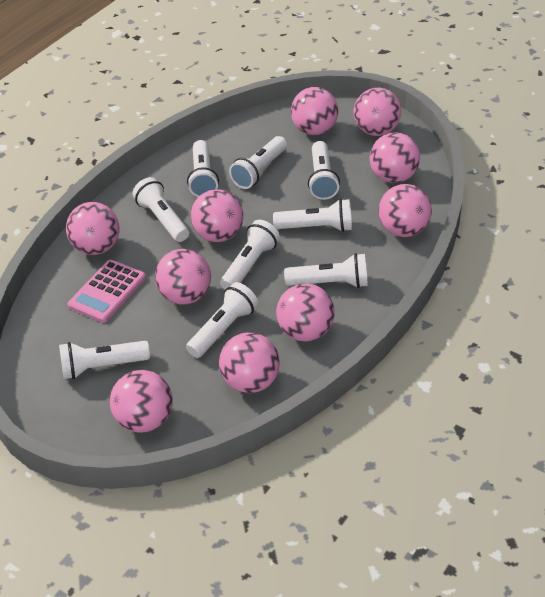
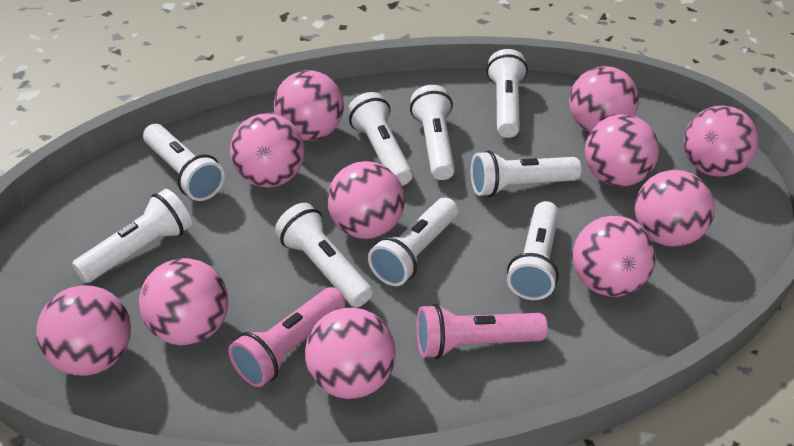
pink ball: 10 -> 11
pink calculator: 1 -> 0
pink flashlight: 0 -> 2

